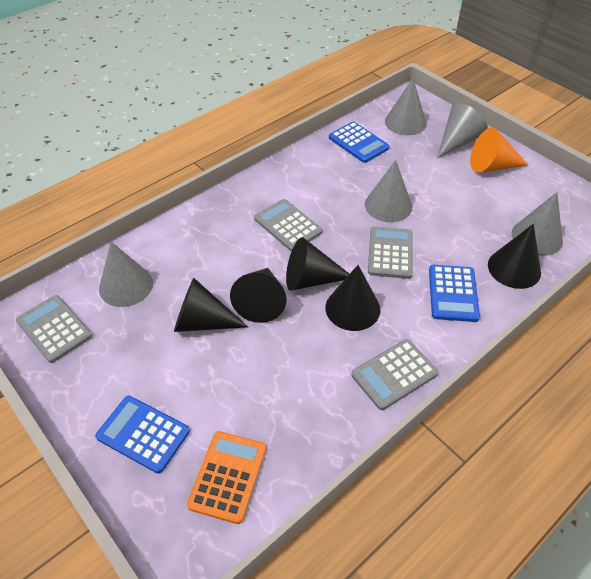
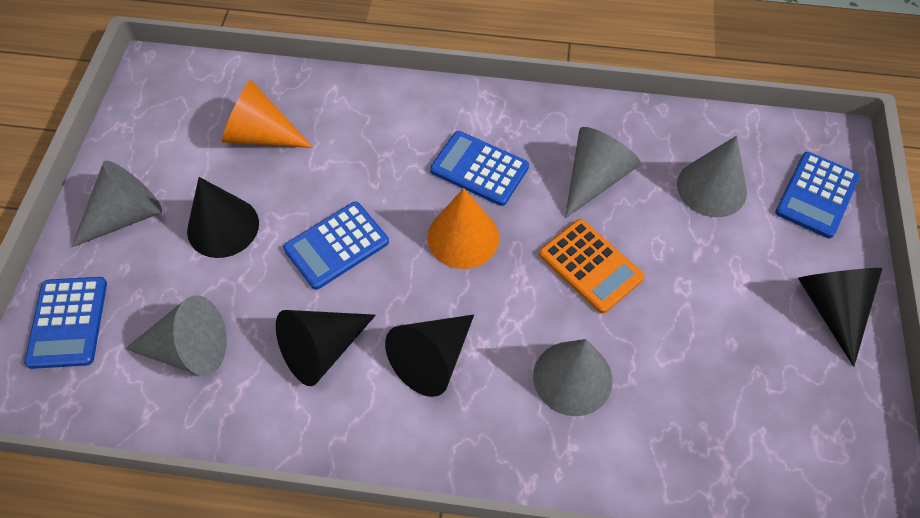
black cone: 5 -> 4
blue calculator: 3 -> 4
grey calculator: 4 -> 0
orange cone: 1 -> 2

